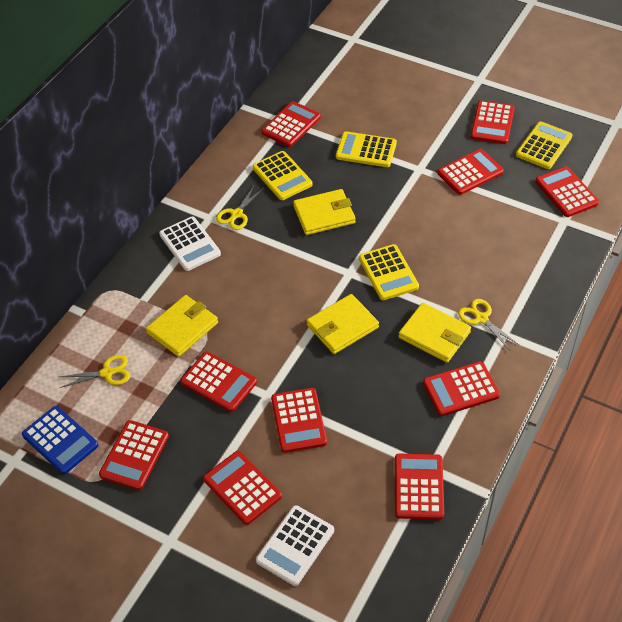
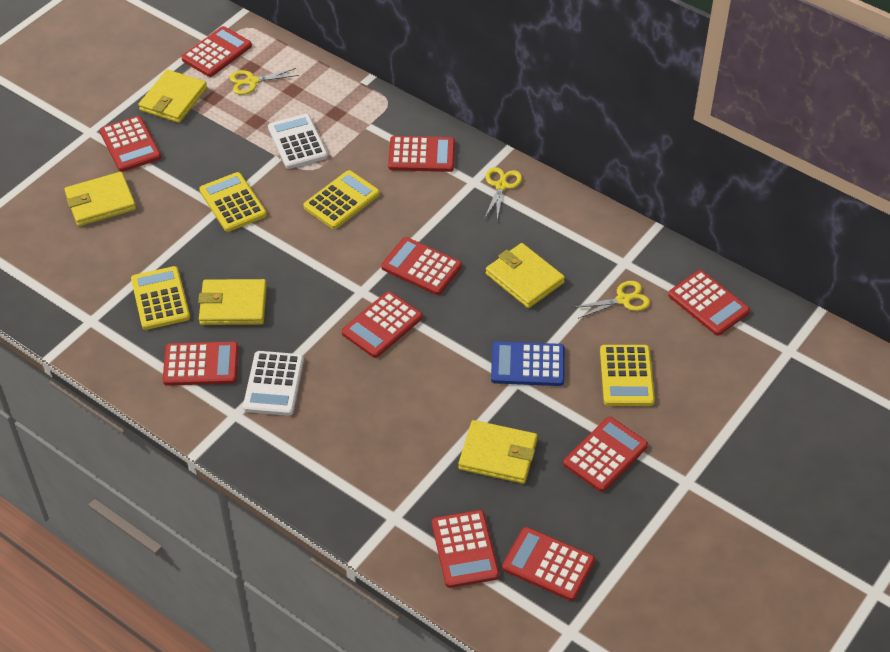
yellow wallet: 4 -> 5

